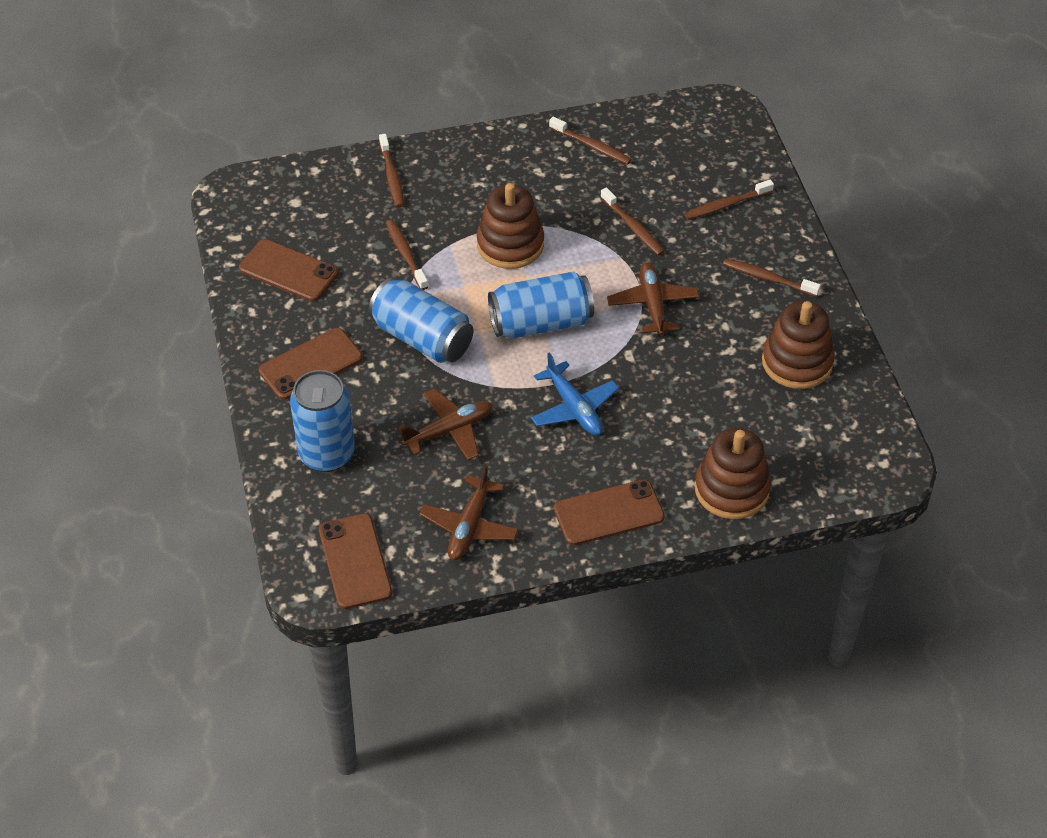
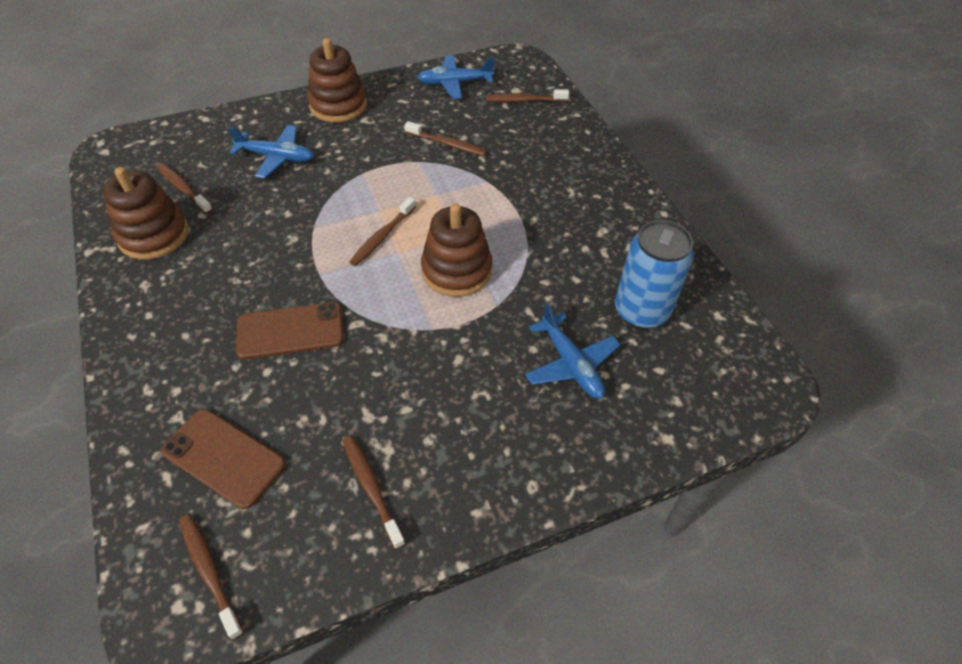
blue can: 3 -> 1
blue plane: 1 -> 3
brown phone: 4 -> 2
brown plane: 3 -> 0

